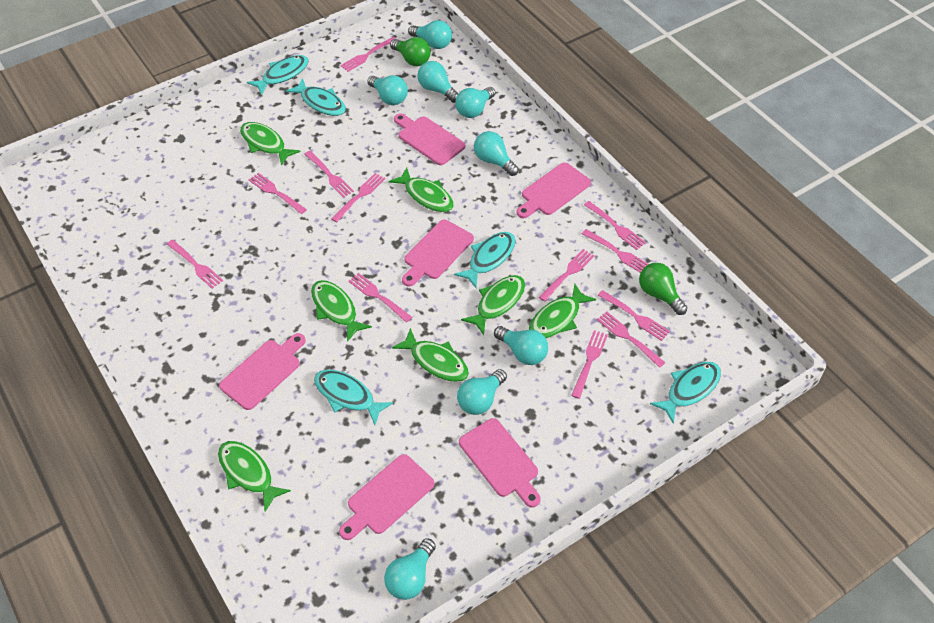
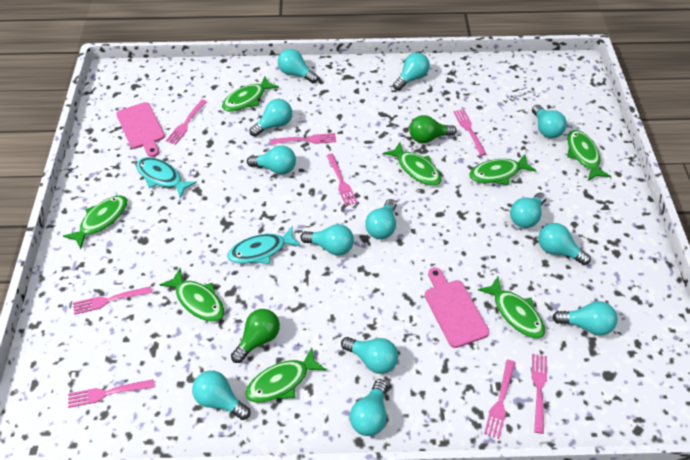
green fish: 7 -> 8
pink cutting board: 6 -> 2
pink fork: 12 -> 8
turquoise fish: 5 -> 2
turquoise light bulb: 8 -> 13

